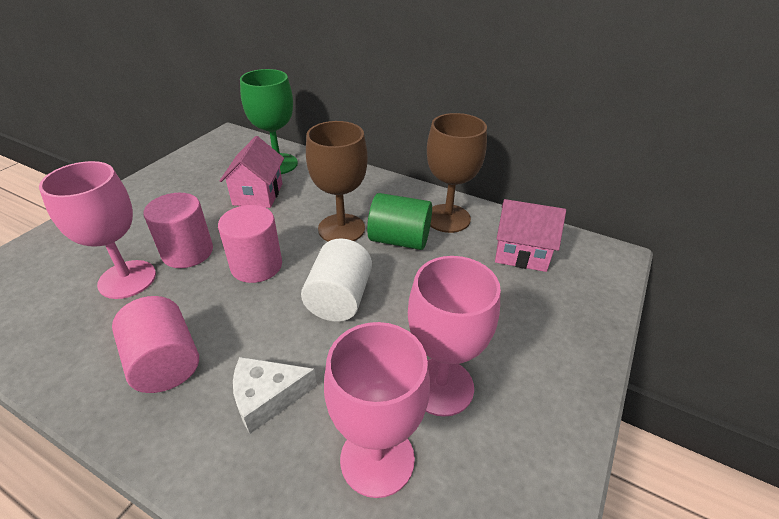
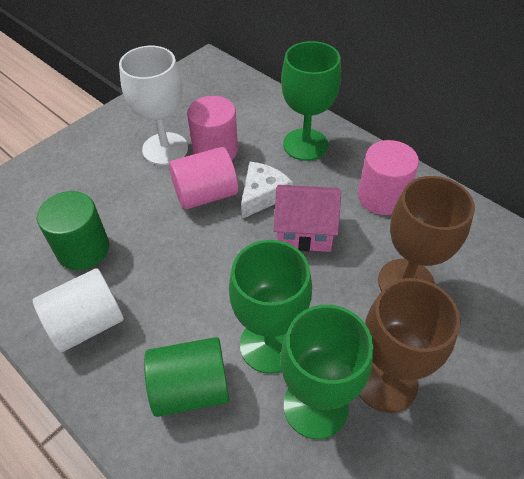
green cylinder: 1 -> 2
green goblet: 1 -> 3
pink goblet: 3 -> 0
pink house: 2 -> 1
white goblet: 0 -> 1

